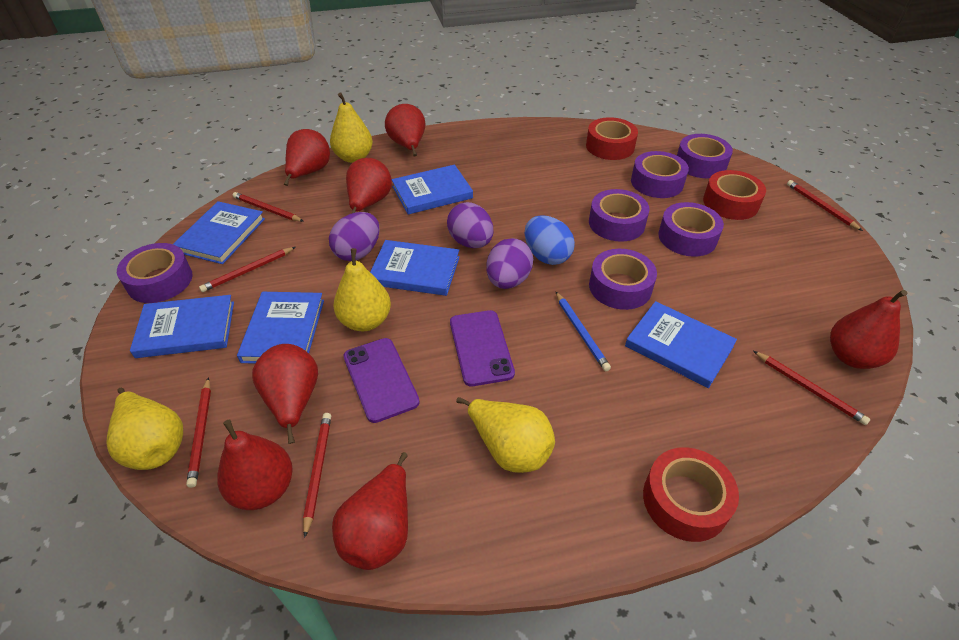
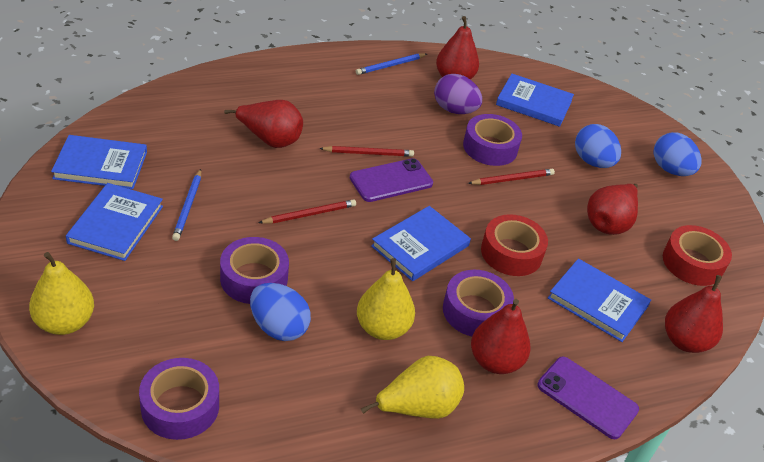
blue book: 6 -> 5
blue egg: 1 -> 3
blue pencil: 1 -> 2
purple egg: 3 -> 1
purple tape: 6 -> 4
red pear: 7 -> 5
red pencil: 6 -> 3
red tape: 3 -> 2
yellow pear: 4 -> 3

